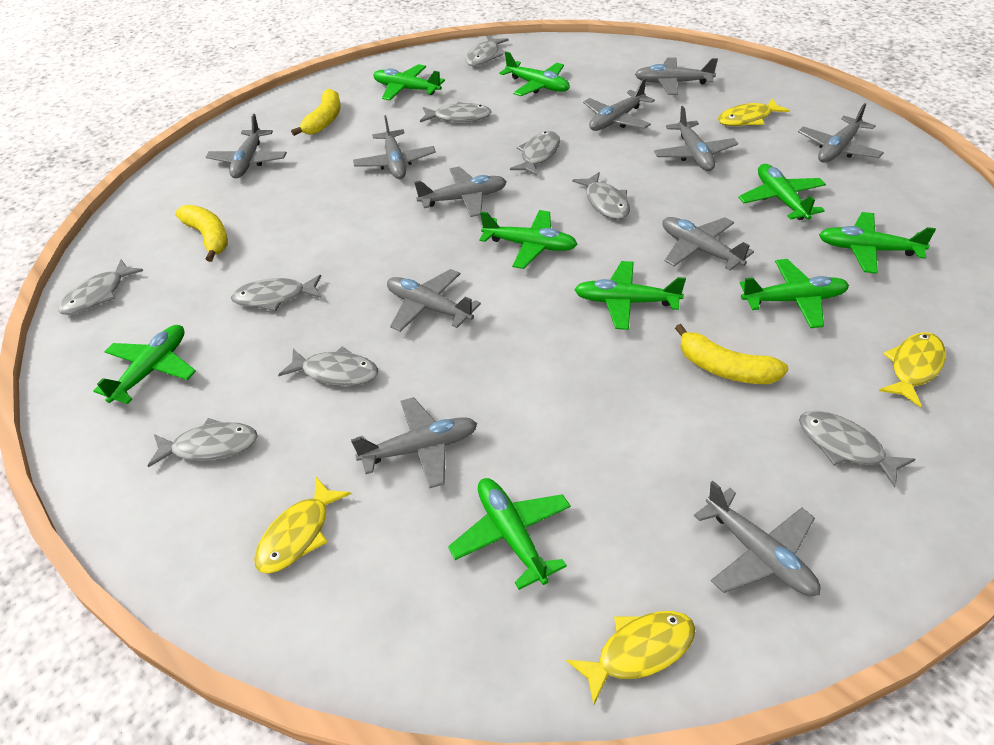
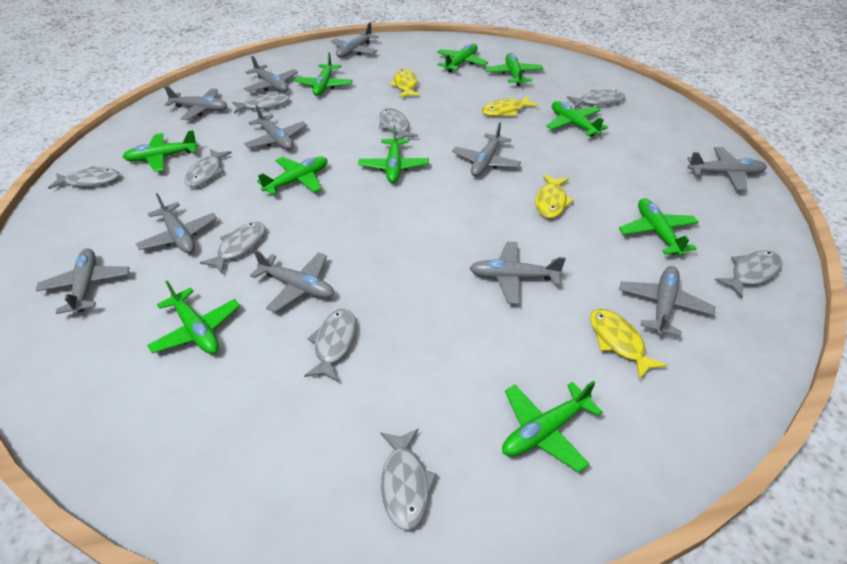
green plane: 9 -> 10
yellow banana: 3 -> 0

